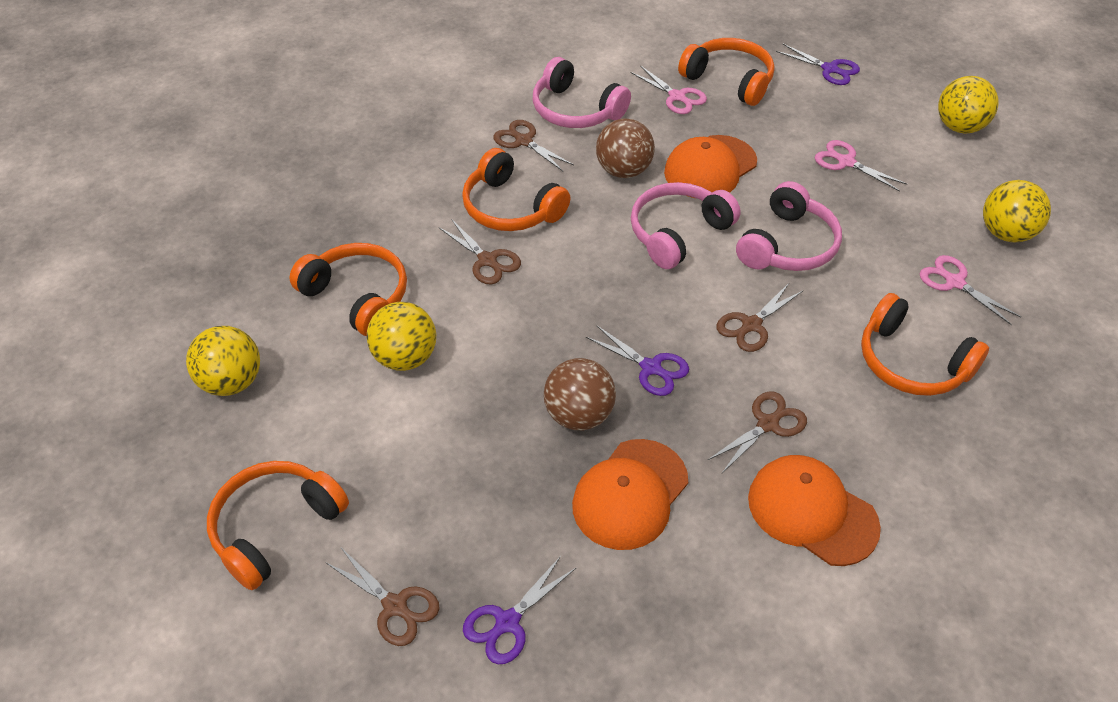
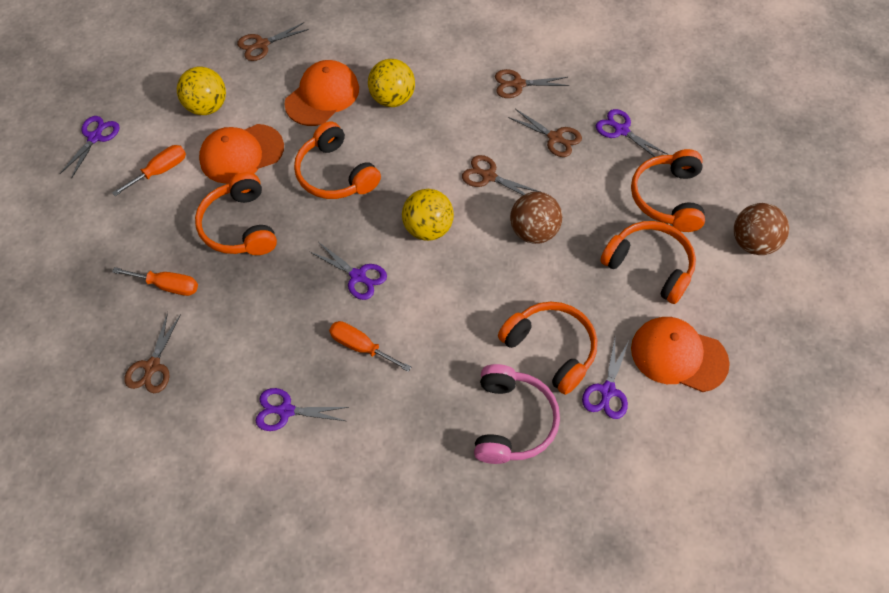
orange screwdriver: 0 -> 3
pink headphones: 3 -> 1
pink scissors: 3 -> 0
purple scissors: 3 -> 5
yellow ball: 4 -> 3

